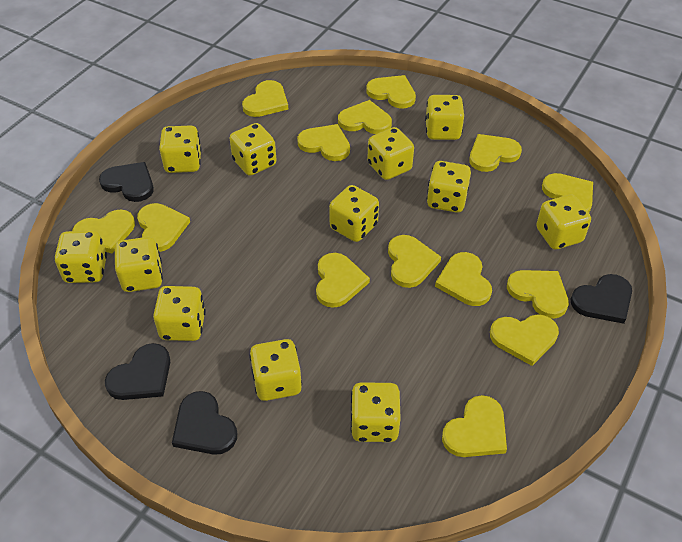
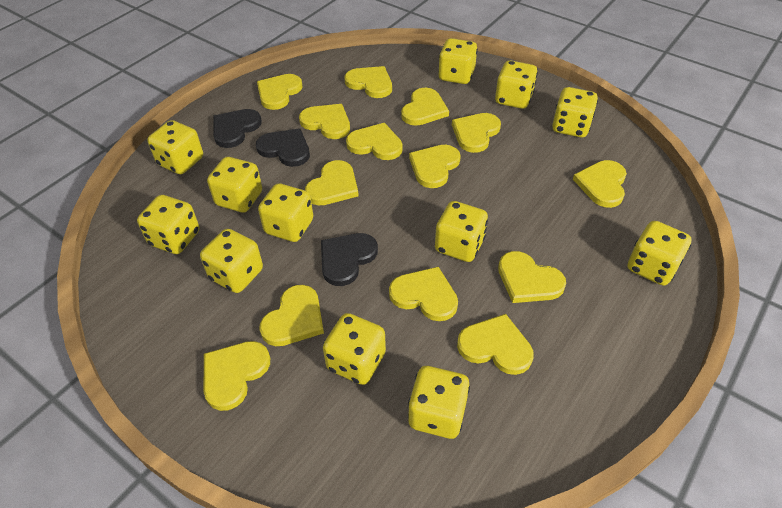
black heart: 4 -> 3

